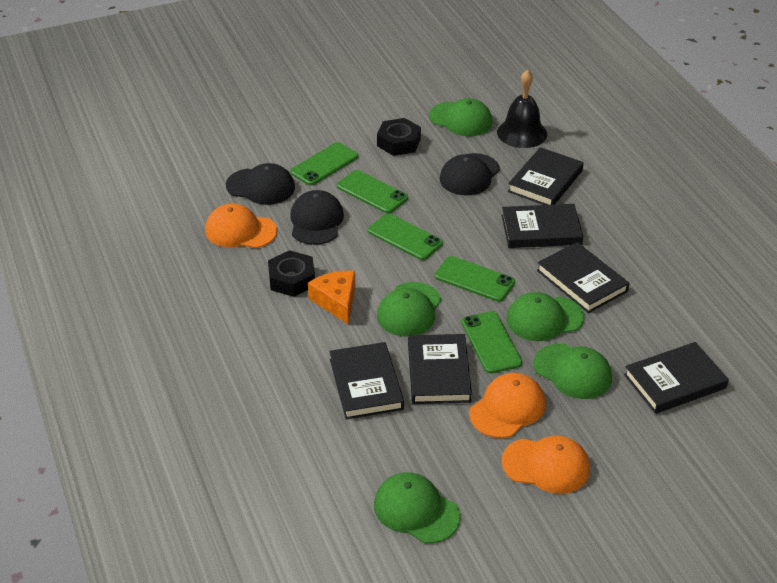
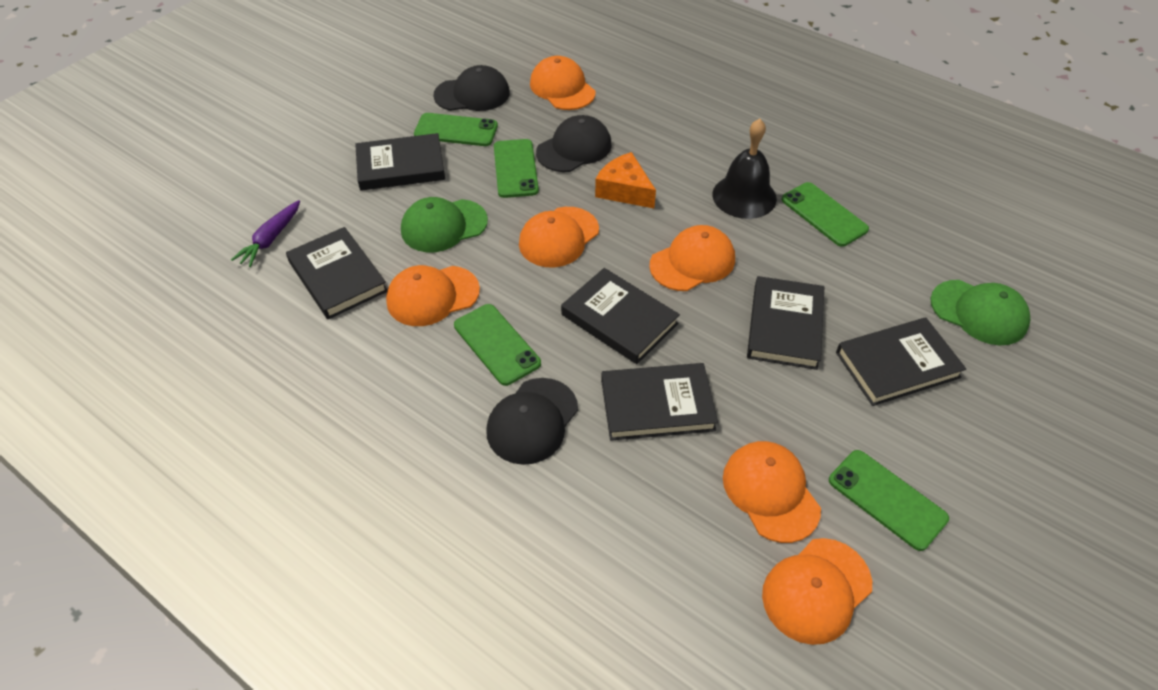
black nut: 2 -> 0
green cap: 5 -> 2
orange cap: 3 -> 6
purple carrot: 0 -> 1

